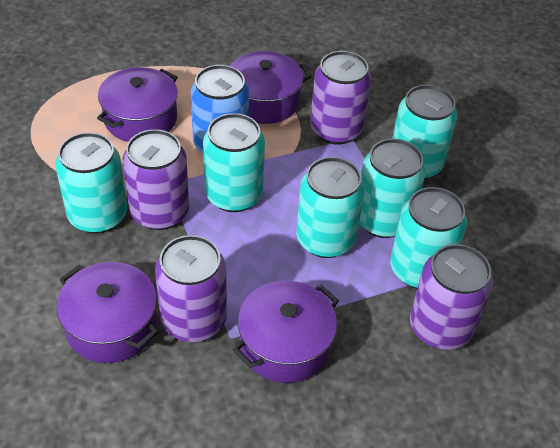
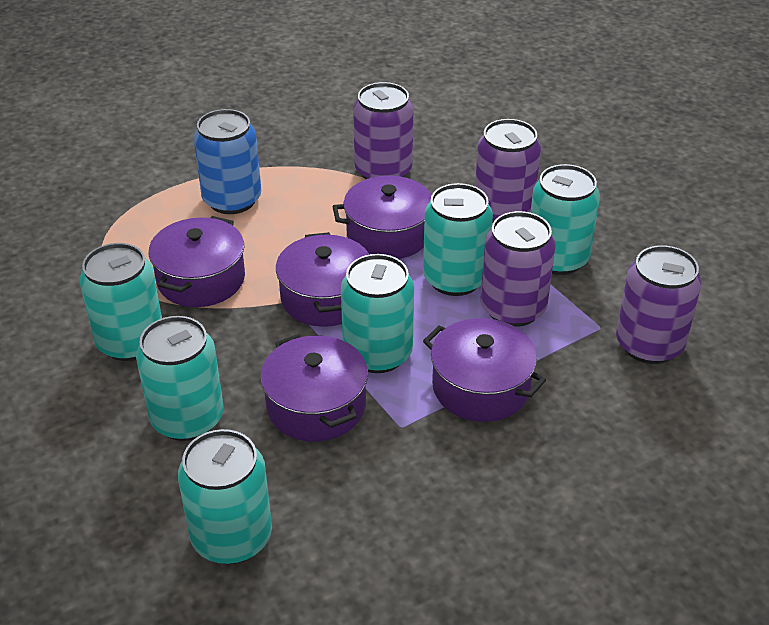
purple pot: 4 -> 5

